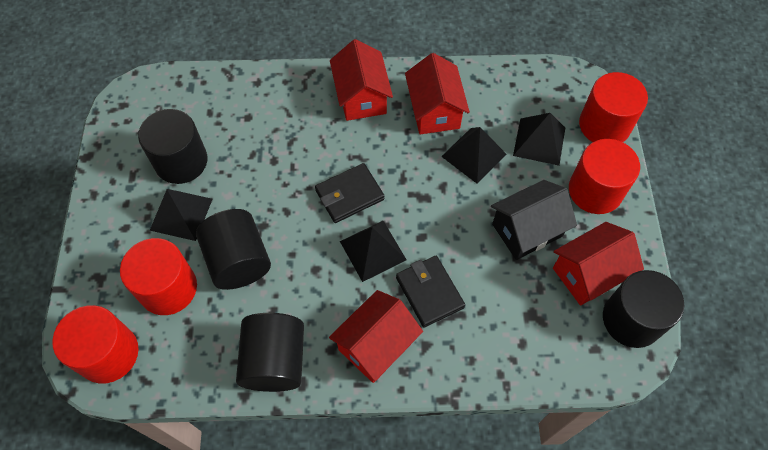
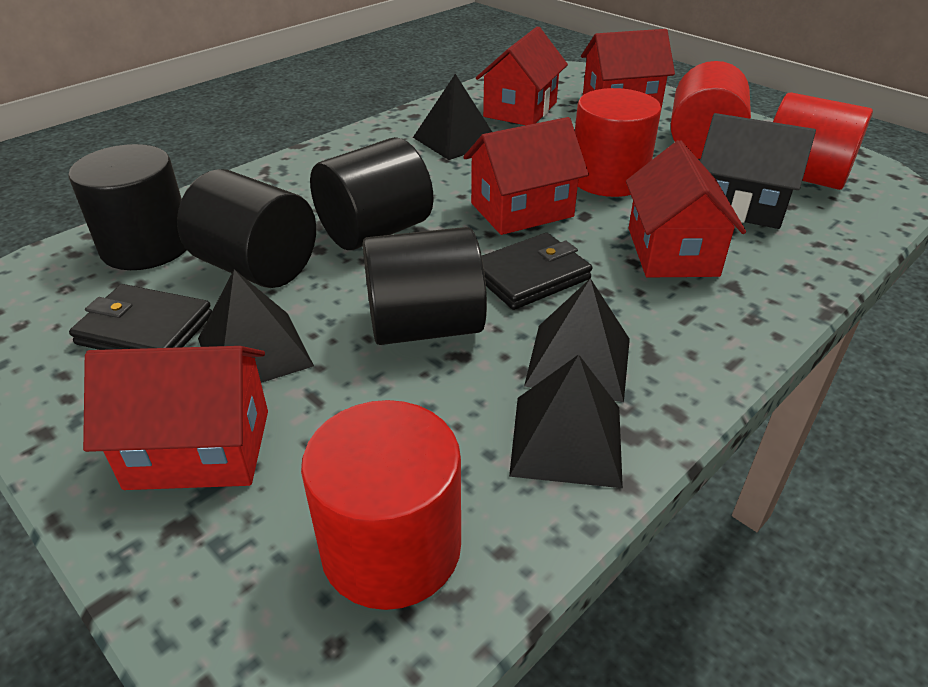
red house: 4 -> 5

